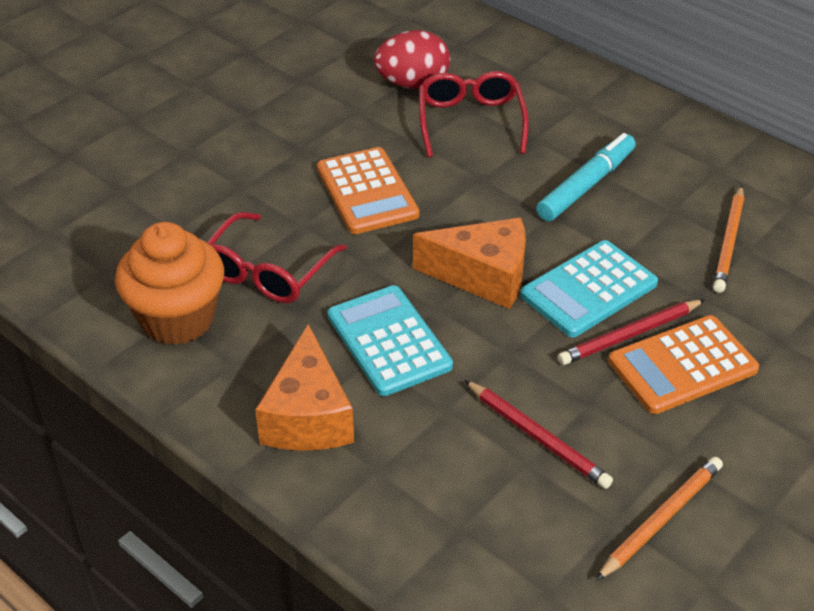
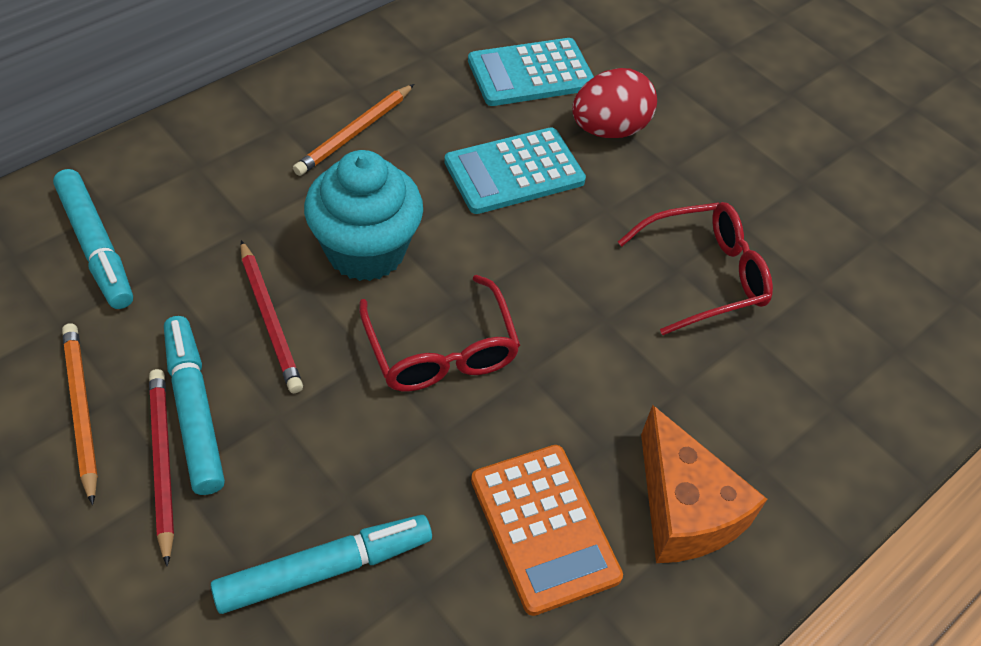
orange calculator: 2 -> 1
orange cheese: 2 -> 1
orange cupcake: 1 -> 0
turquoise cupcake: 0 -> 1
turquoise marker: 1 -> 3

